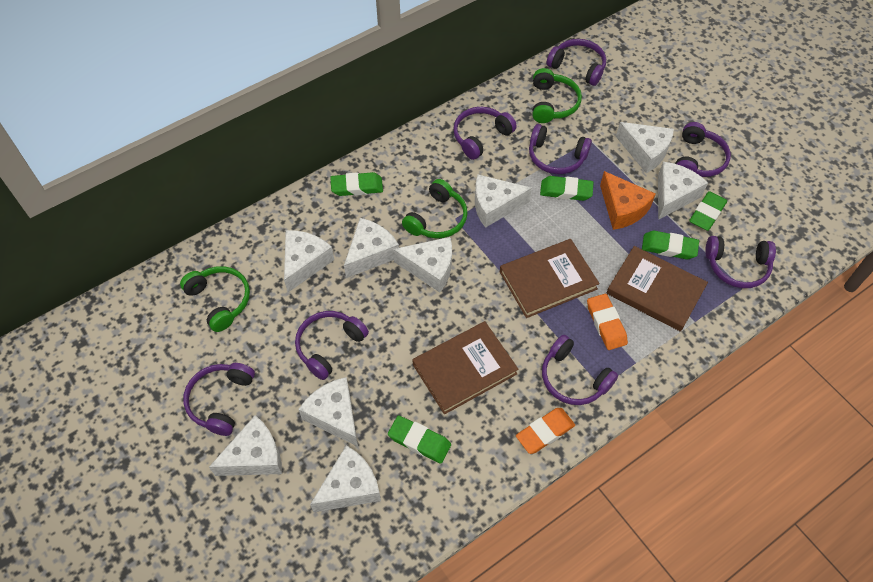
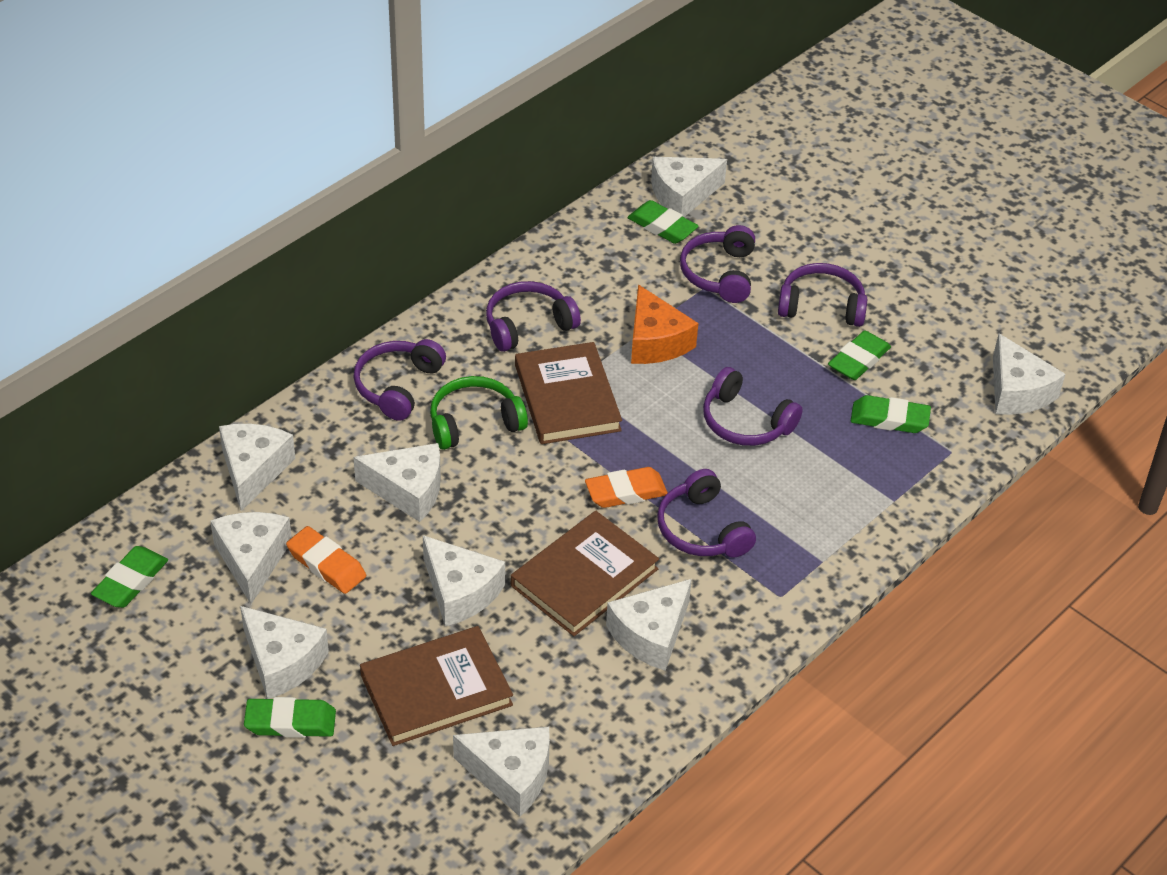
green headphones: 3 -> 1
purple headphones: 8 -> 6

